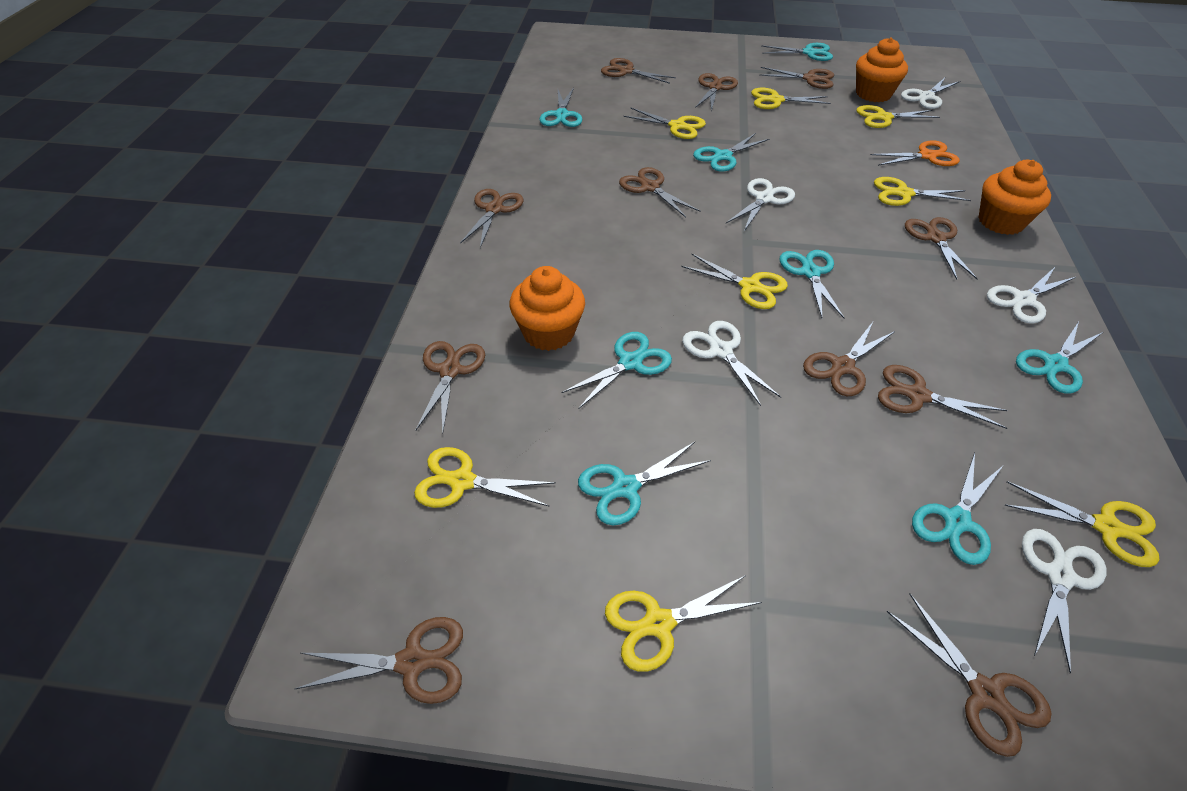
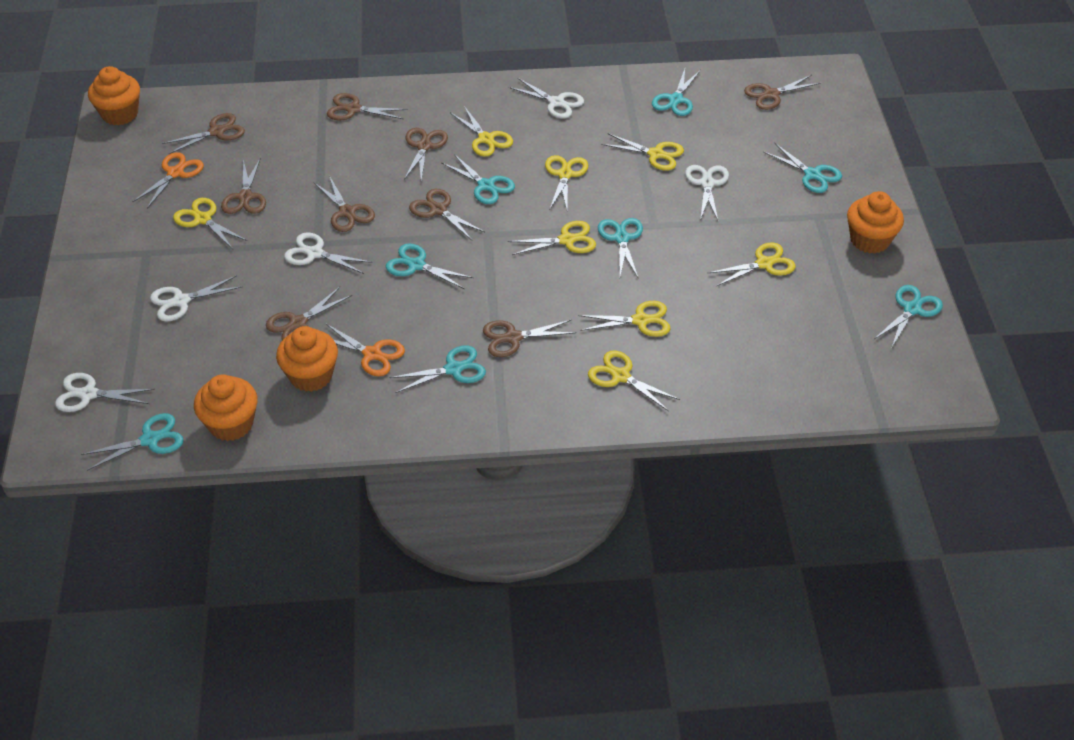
brown scissors: 11 -> 9
orange cupcake: 3 -> 4
orange scissors: 1 -> 2

